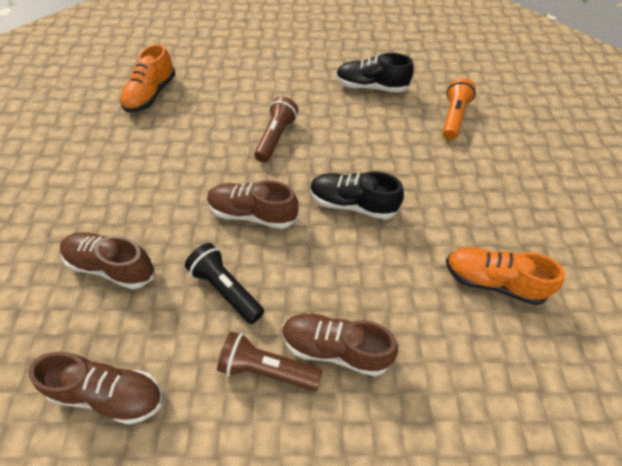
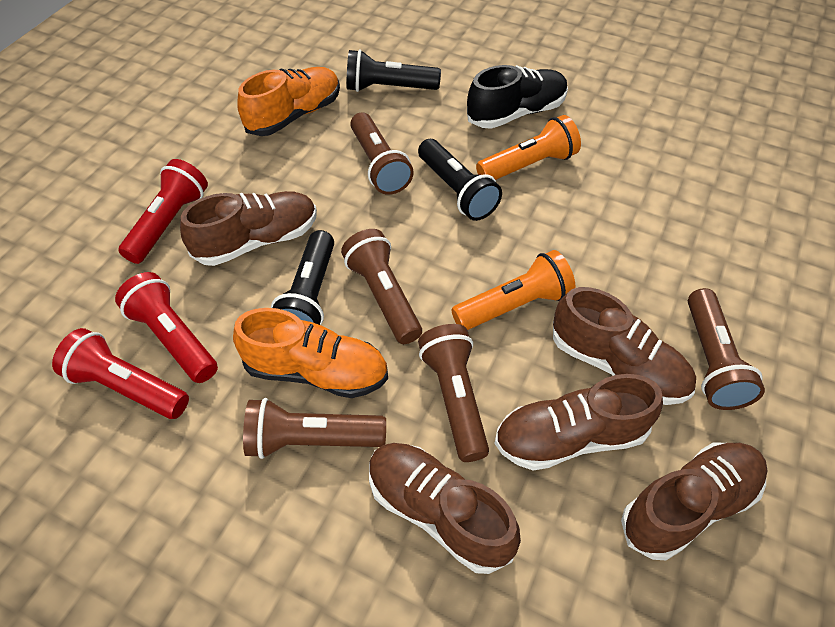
black flashlight: 1 -> 3
black shoe: 2 -> 1
brown flashlight: 2 -> 5
brown shoe: 4 -> 5
orange flashlight: 1 -> 2
red flashlight: 0 -> 3

